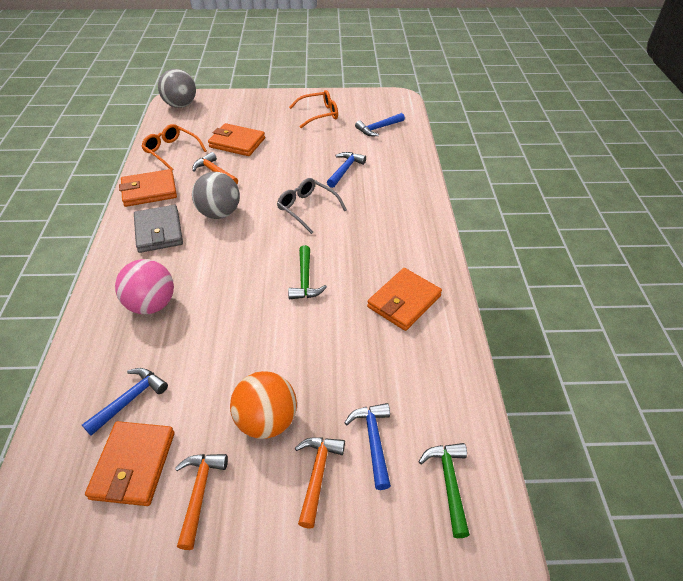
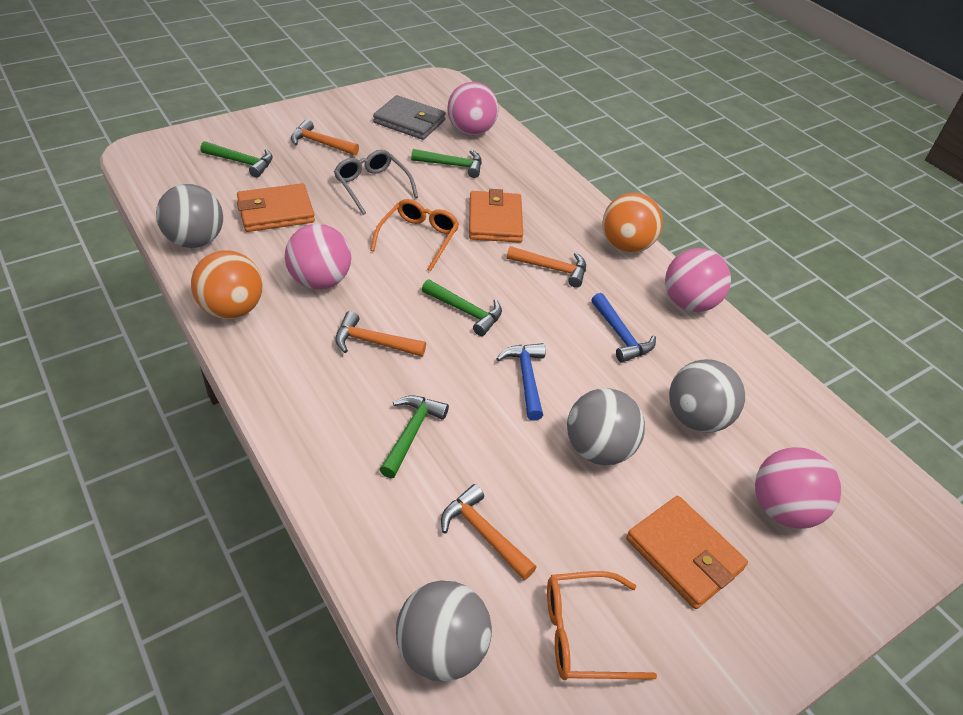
blue hammer: 4 -> 2
green hammer: 2 -> 4
grey ball: 2 -> 4
orange ball: 1 -> 2
orange hammer: 3 -> 4
orange wallet: 4 -> 3
pink ball: 1 -> 4

